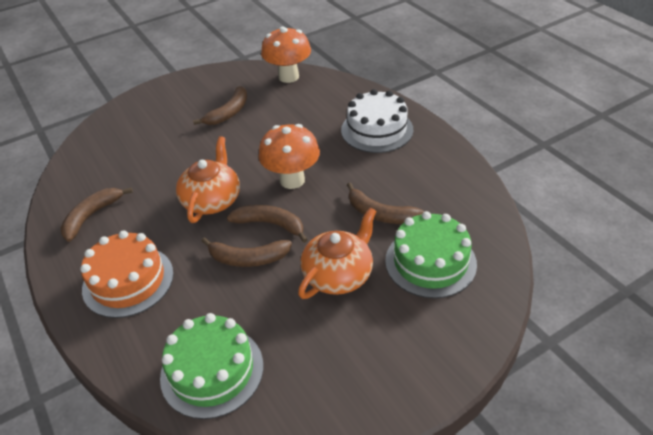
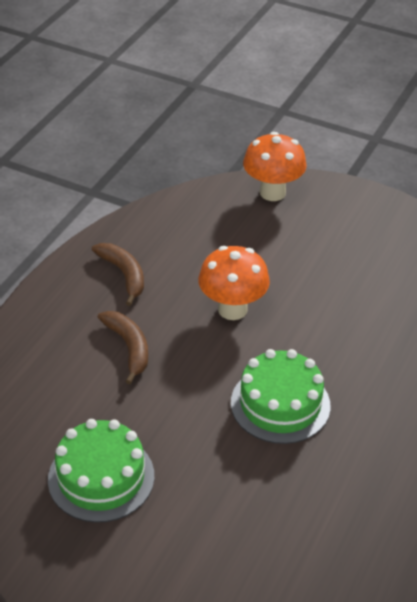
brown banana: 5 -> 2
orange cake: 1 -> 0
orange teapot: 2 -> 0
white cake: 1 -> 0

